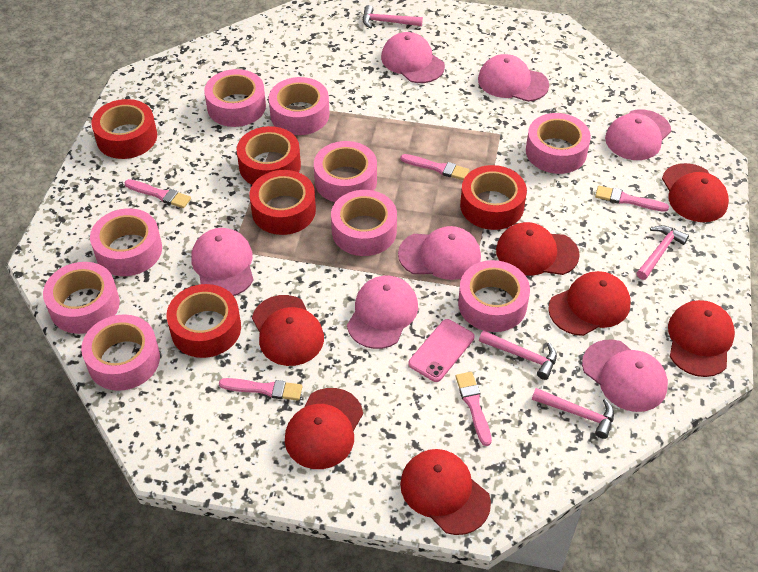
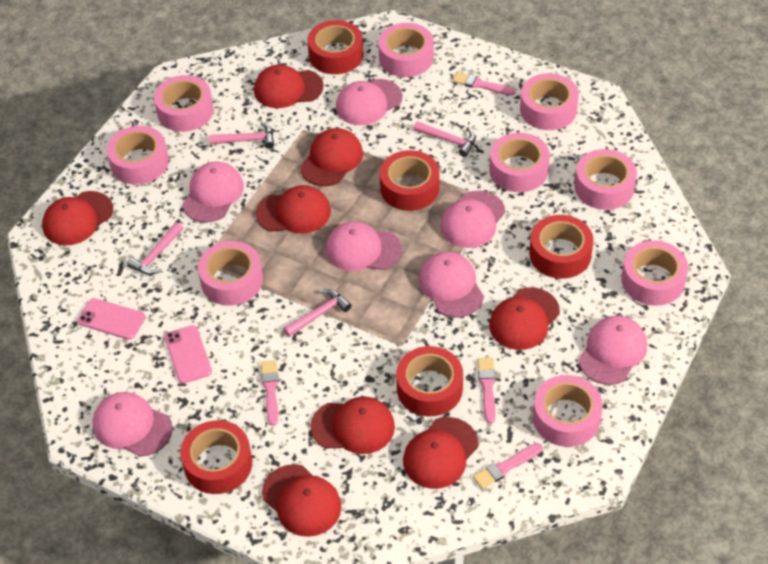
pink brush: 5 -> 4
pink phone: 1 -> 2
red cap: 7 -> 8

